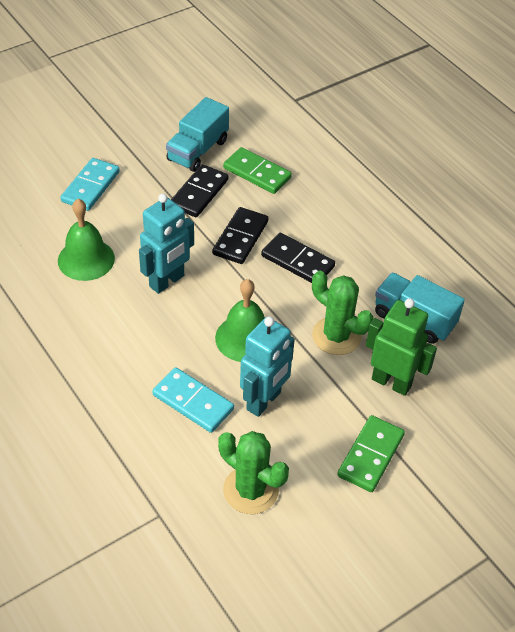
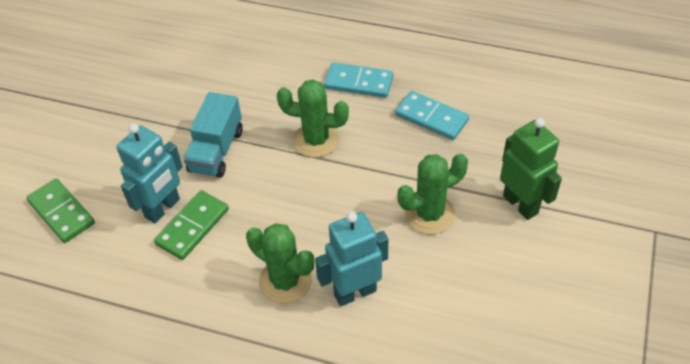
black domino: 3 -> 0
green bell: 2 -> 0
green cactus: 2 -> 3
turquoise truck: 2 -> 1

